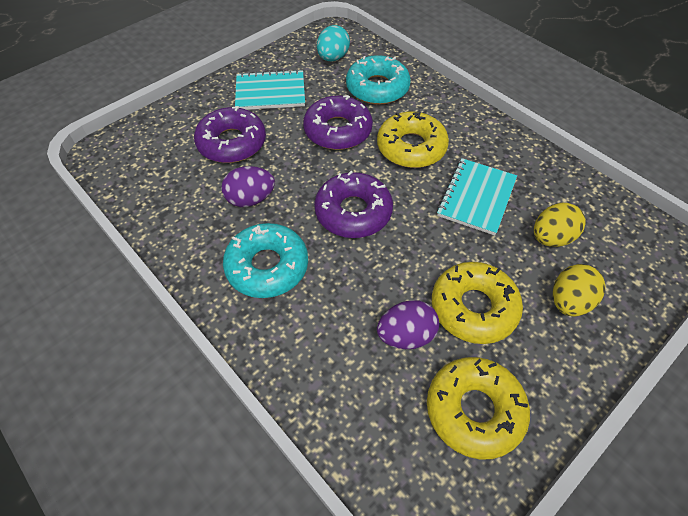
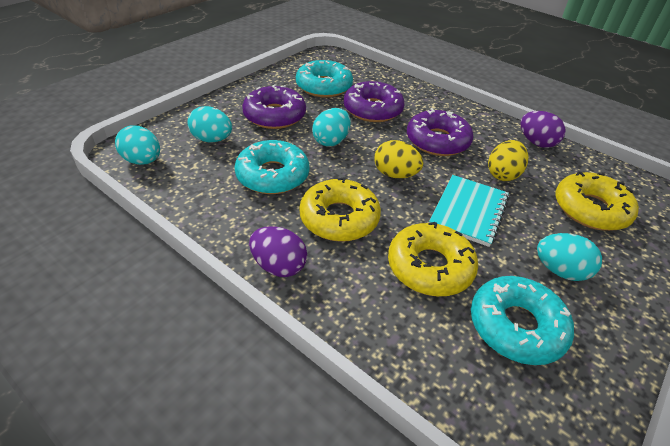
turquoise donut: 2 -> 3
turquoise egg: 1 -> 4
turquoise notebook: 2 -> 1

